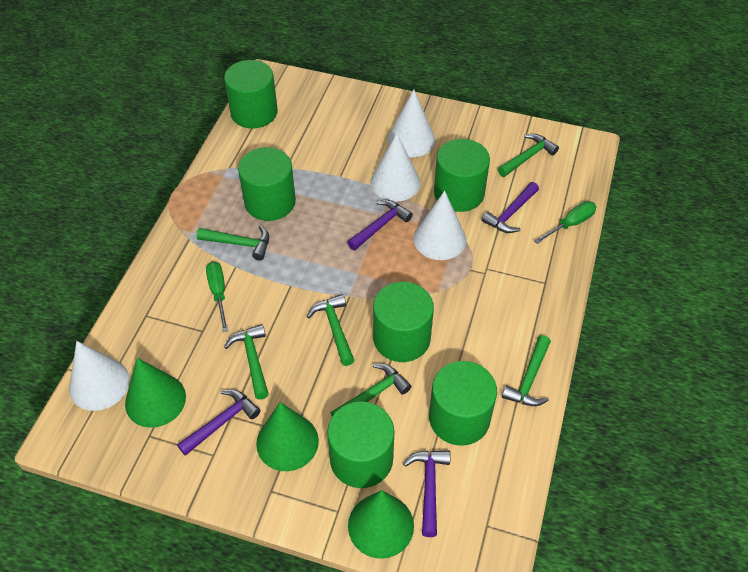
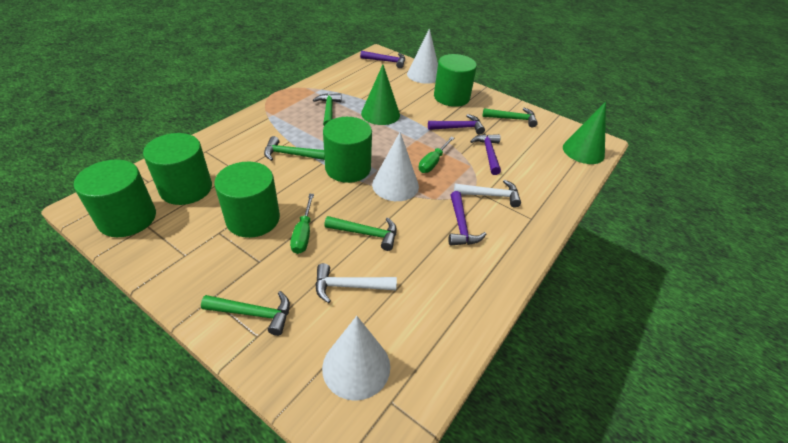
green cone: 3 -> 2
green cylinder: 6 -> 5
green hammer: 6 -> 5
white cone: 4 -> 3
white hammer: 0 -> 2

